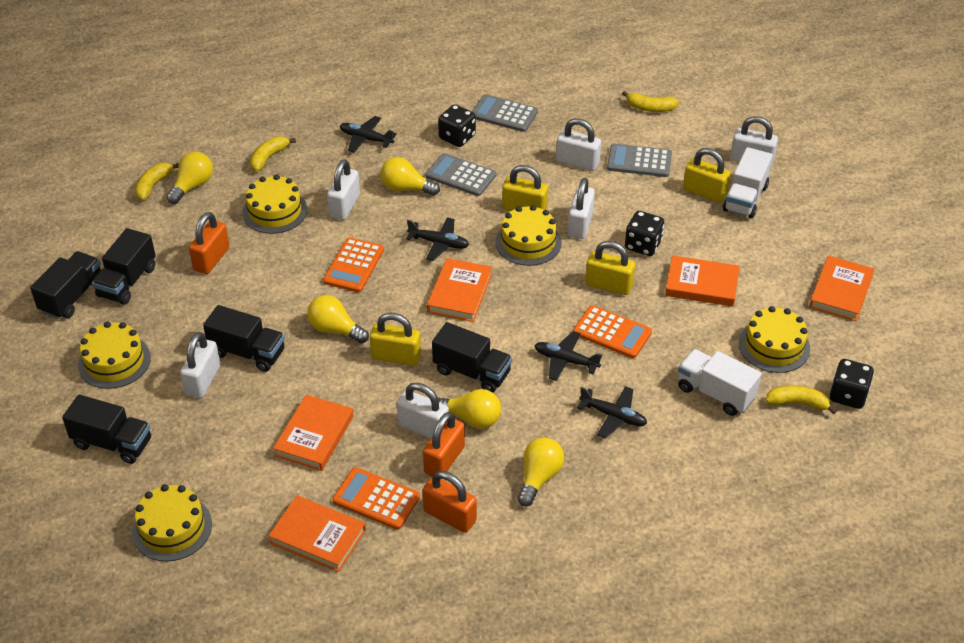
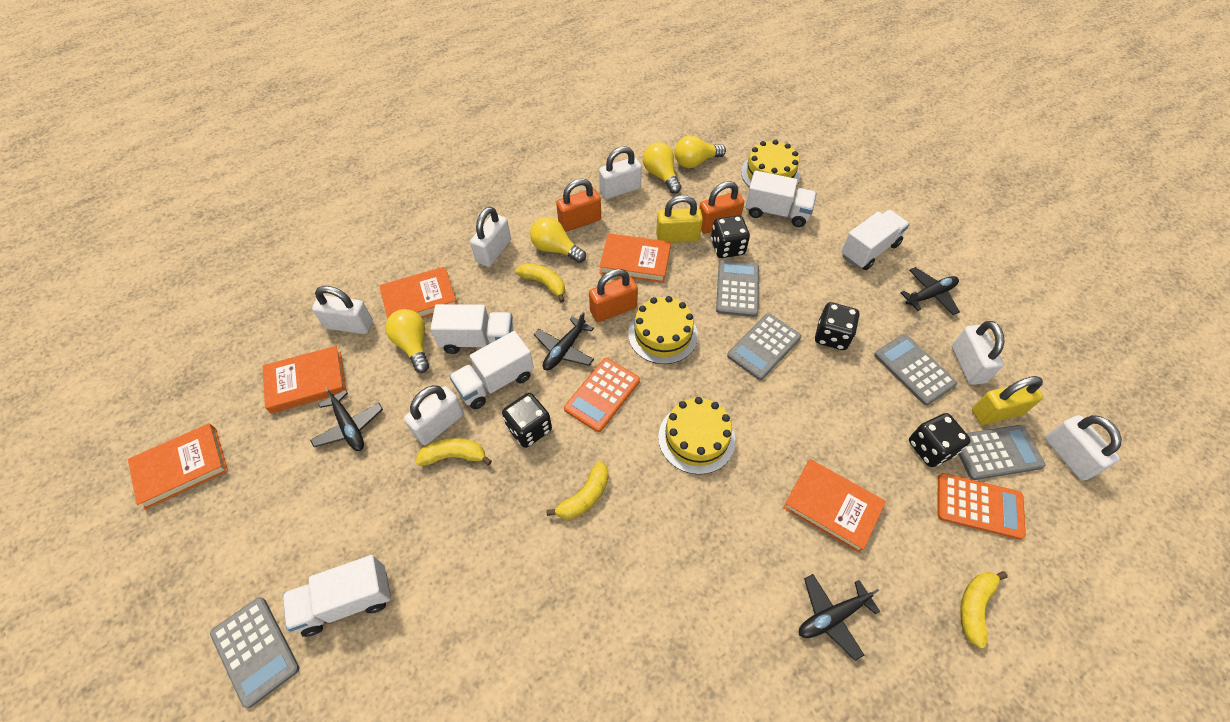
black dice: 3 -> 4
black truck: 5 -> 0
grey calculator: 3 -> 5
orange calculator: 3 -> 2
white truck: 2 -> 5
yellow cake: 5 -> 3
yellow light bulb: 5 -> 4
yellow padlock: 4 -> 2

